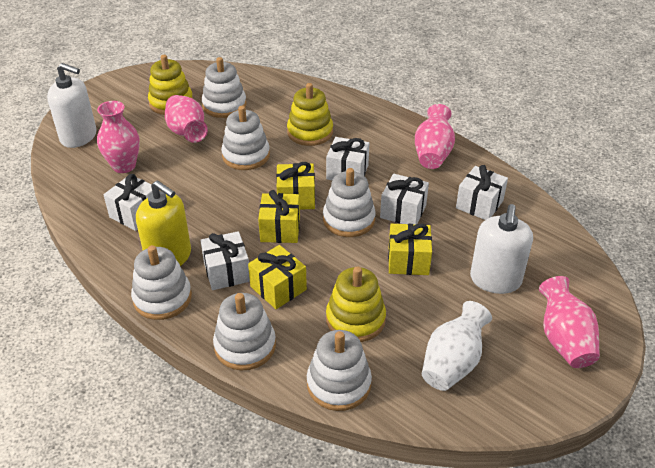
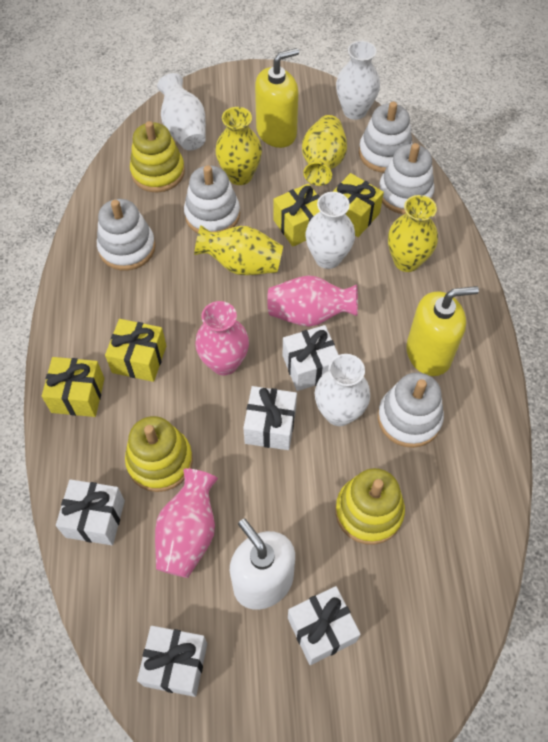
pink vase: 4 -> 3
white soap dispenser: 2 -> 1
white stacking toy: 6 -> 5
white vase: 1 -> 4
yellow soap dispenser: 1 -> 2
yellow vase: 0 -> 4

